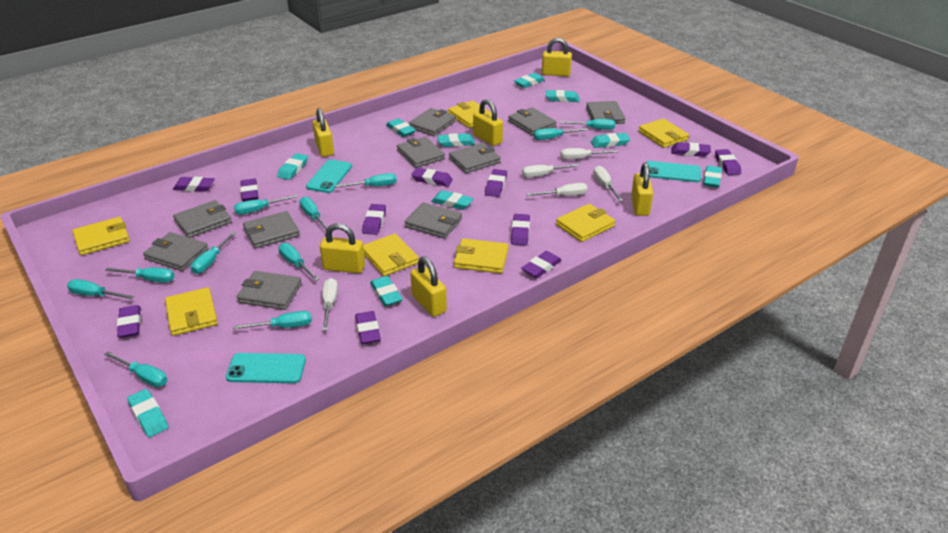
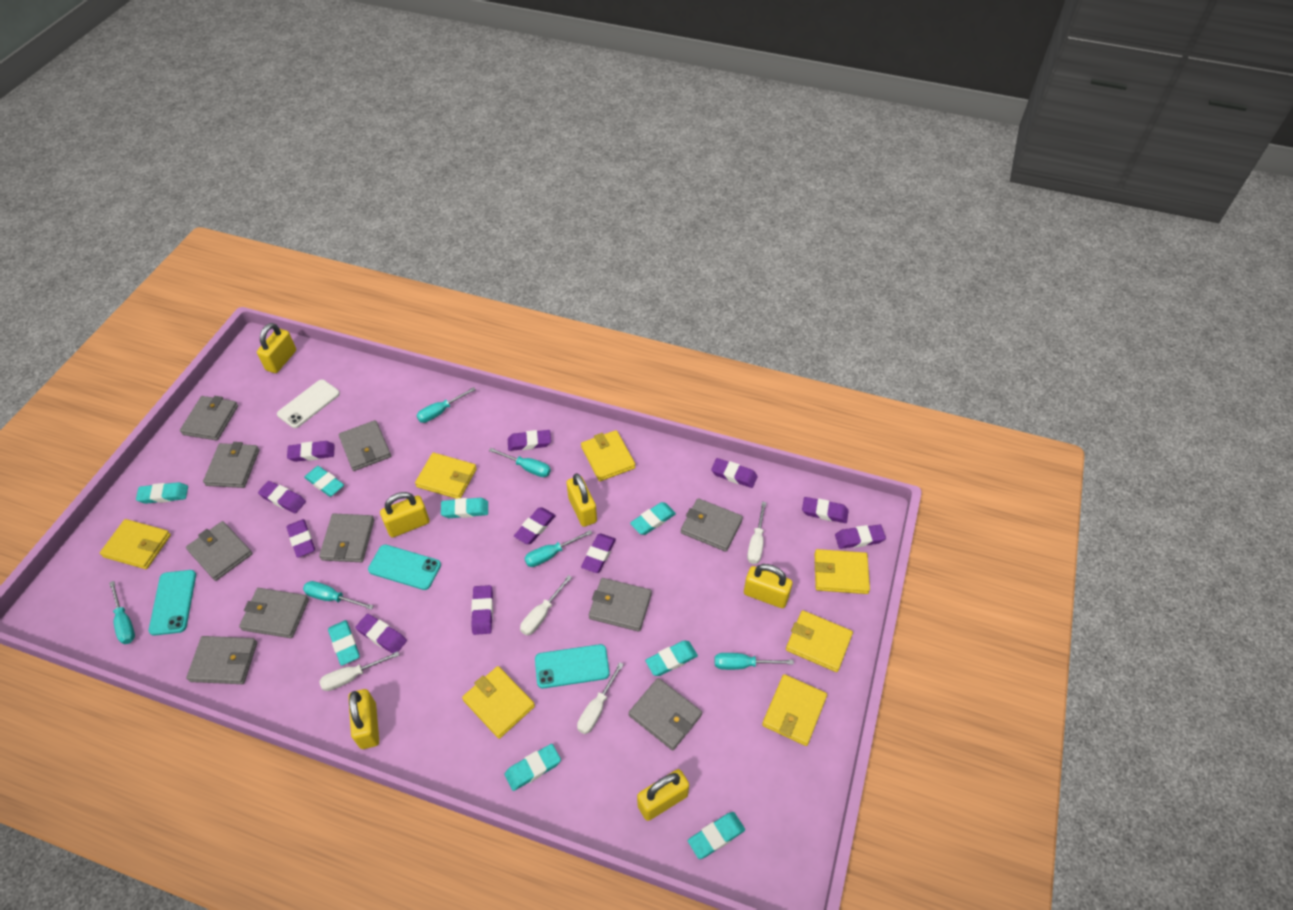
turquoise eraser: 10 -> 8
turquoise screwdriver: 11 -> 6
white phone: 0 -> 1
white screwdriver: 5 -> 4

